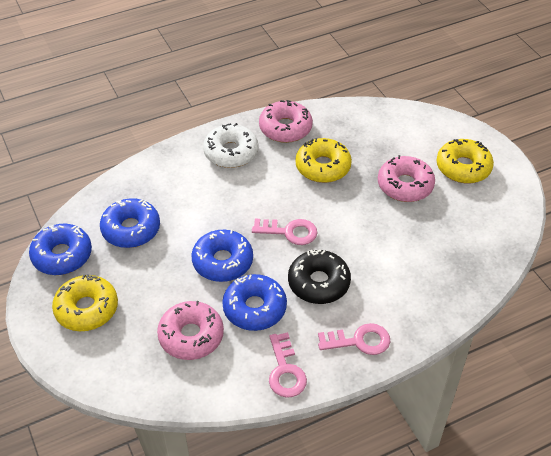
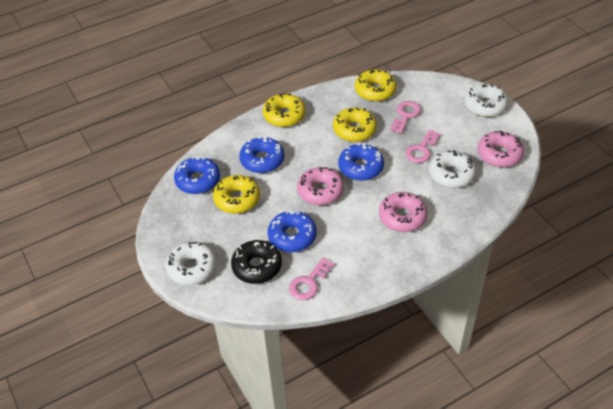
white donut: 1 -> 3
yellow donut: 3 -> 4

